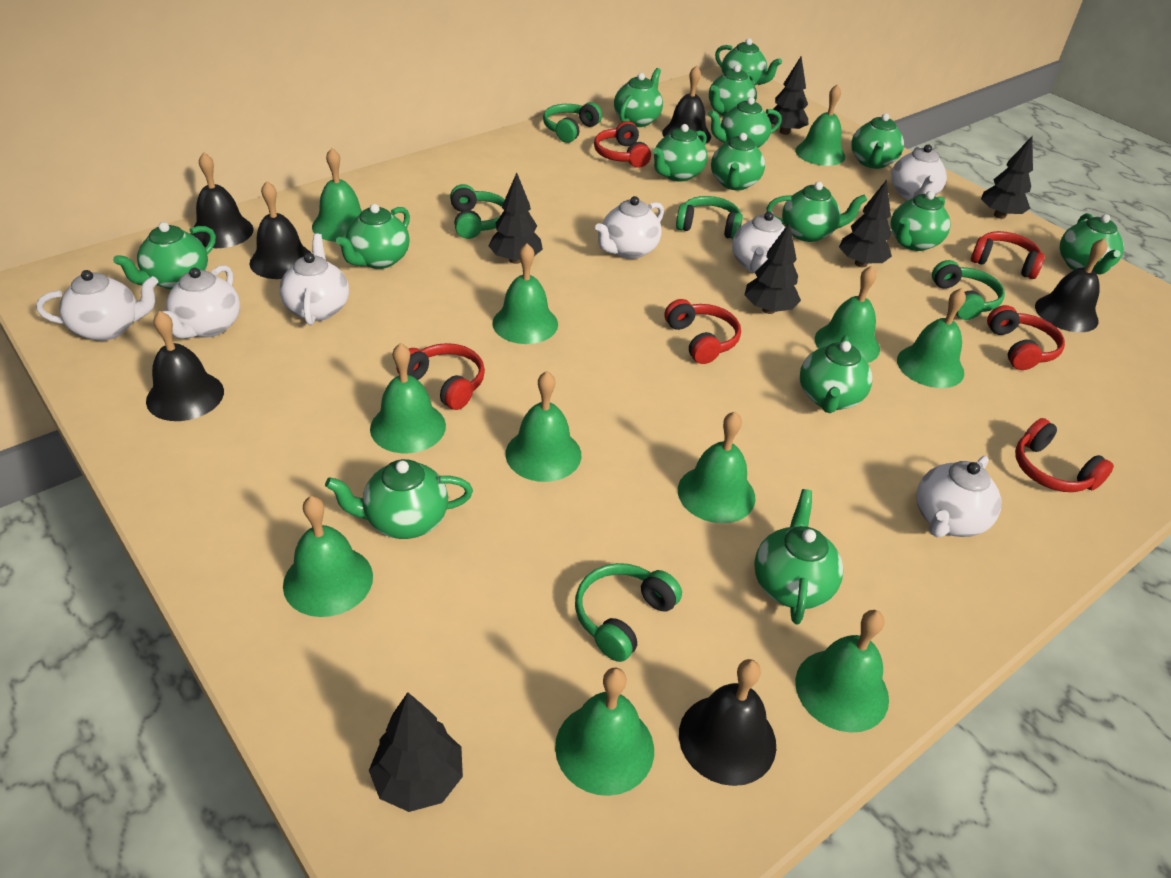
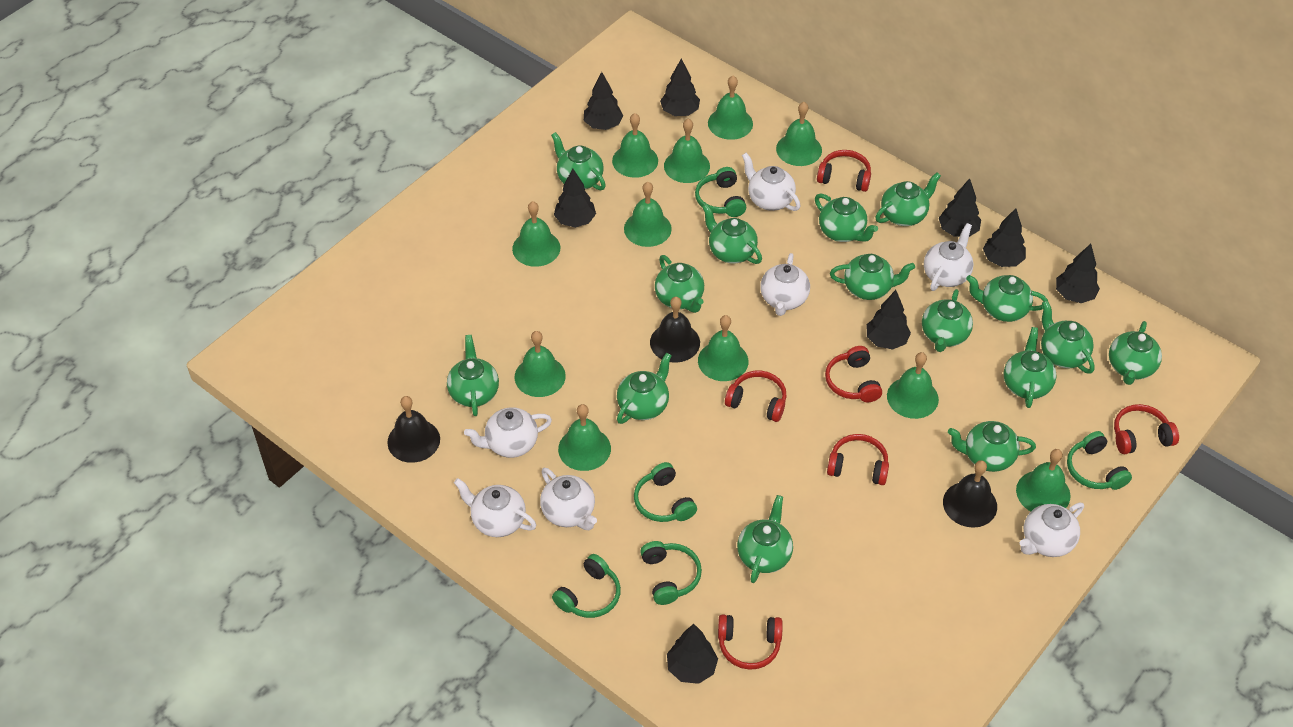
black bell: 6 -> 3
black tree: 6 -> 8

